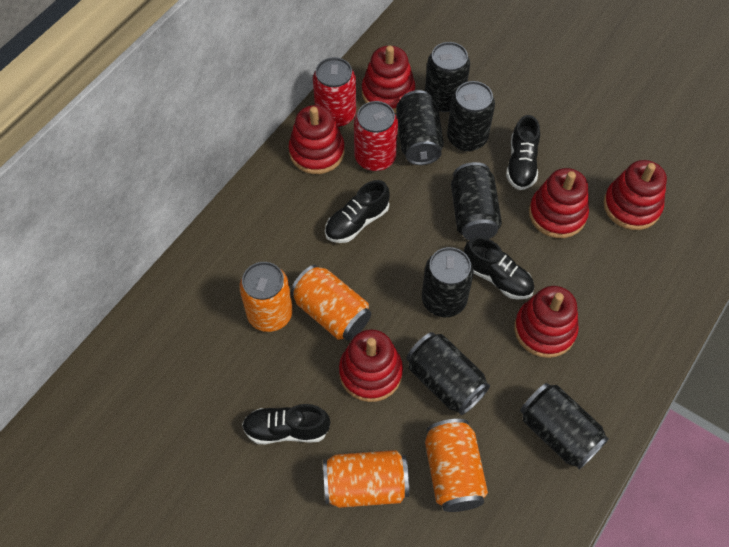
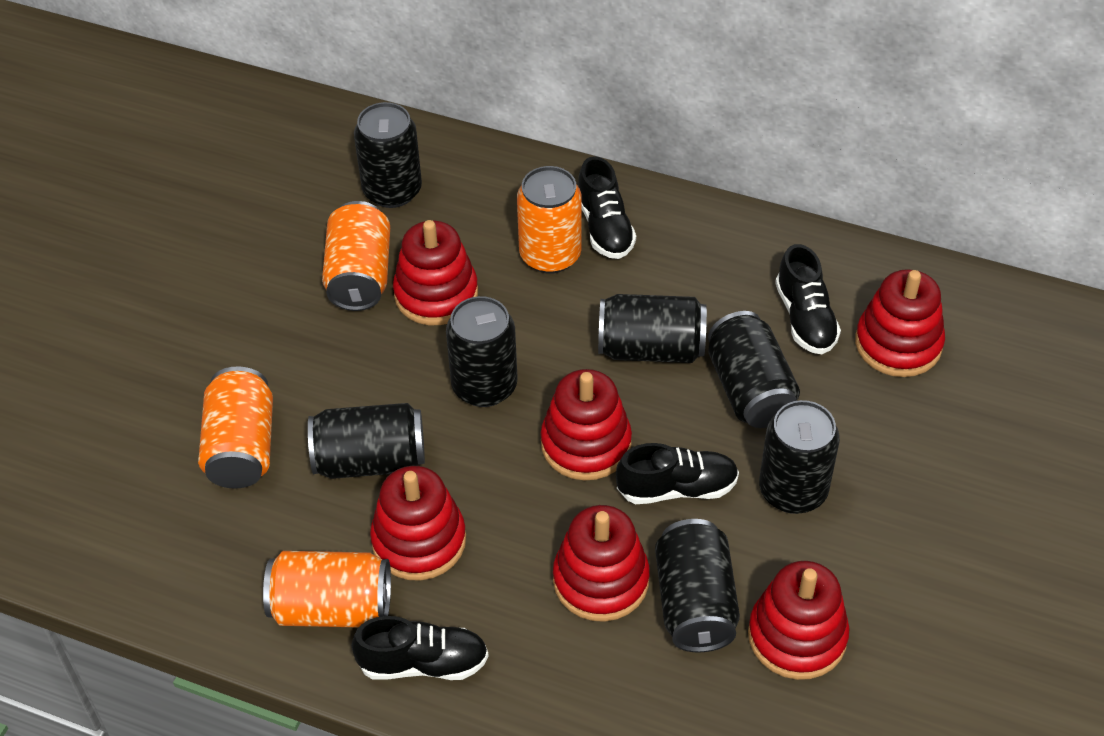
red can: 2 -> 0

